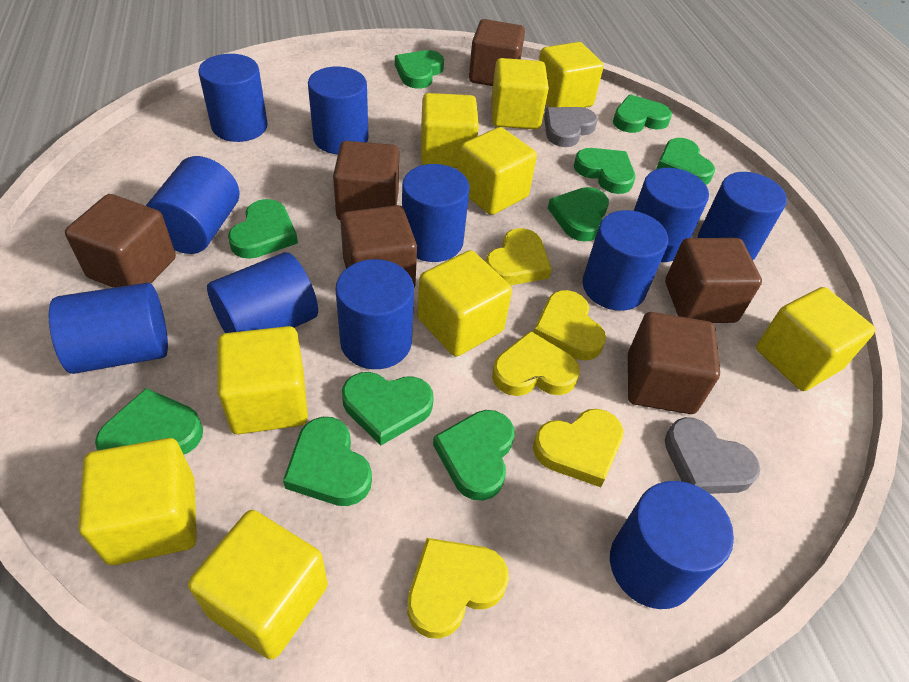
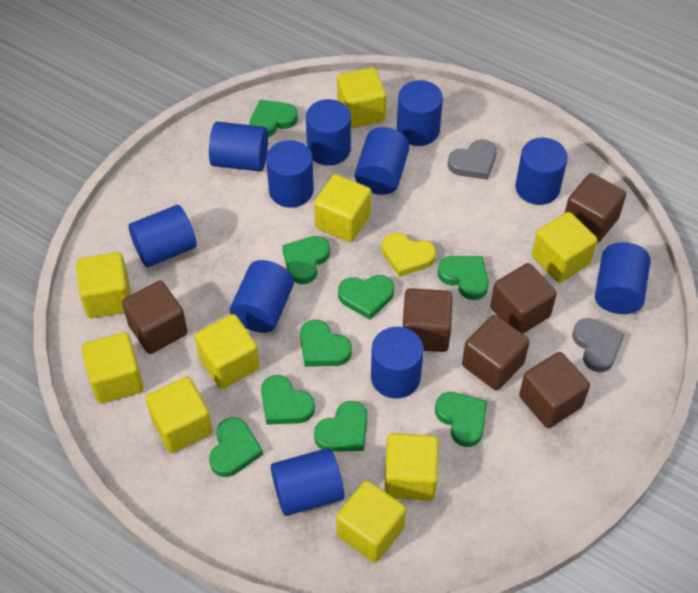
green heart: 10 -> 9
yellow heart: 5 -> 1

